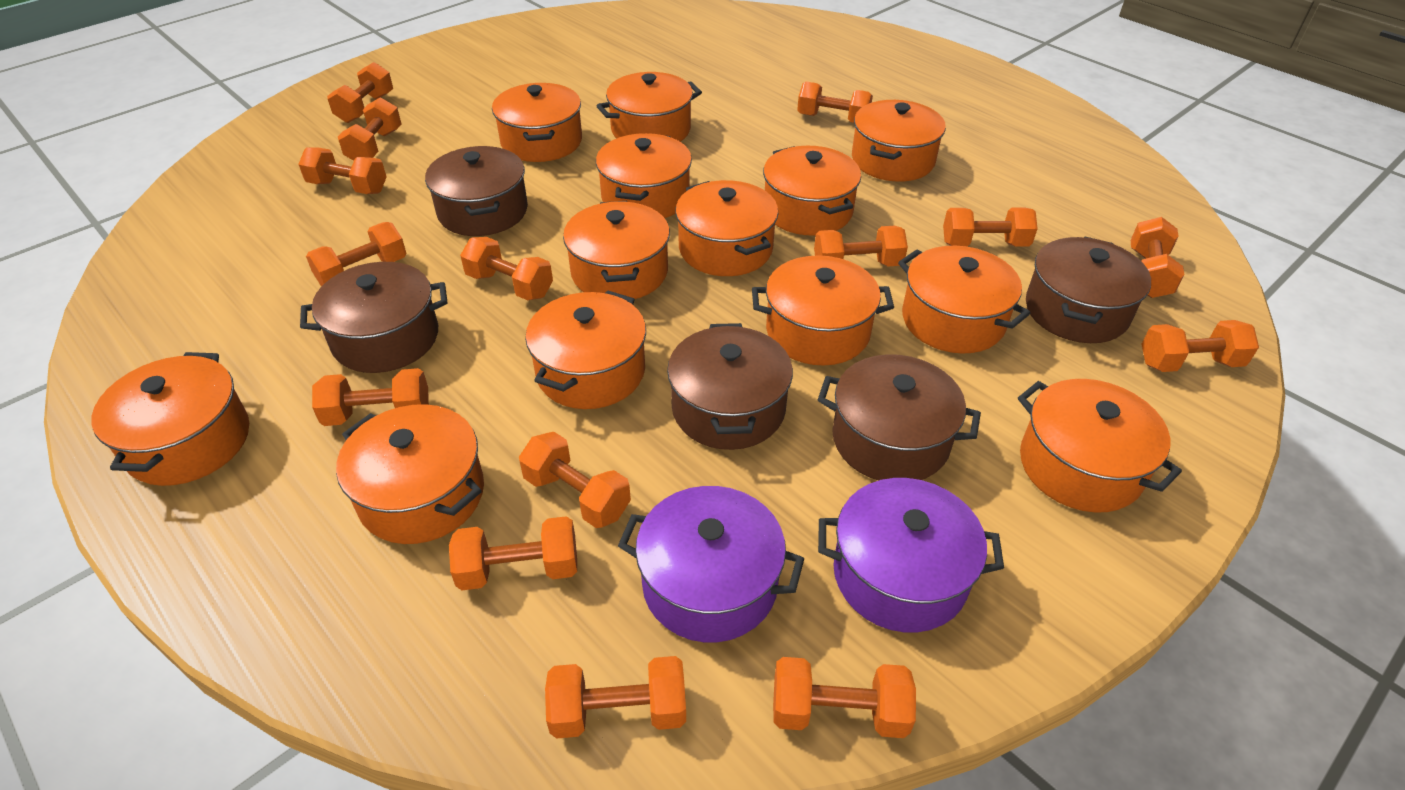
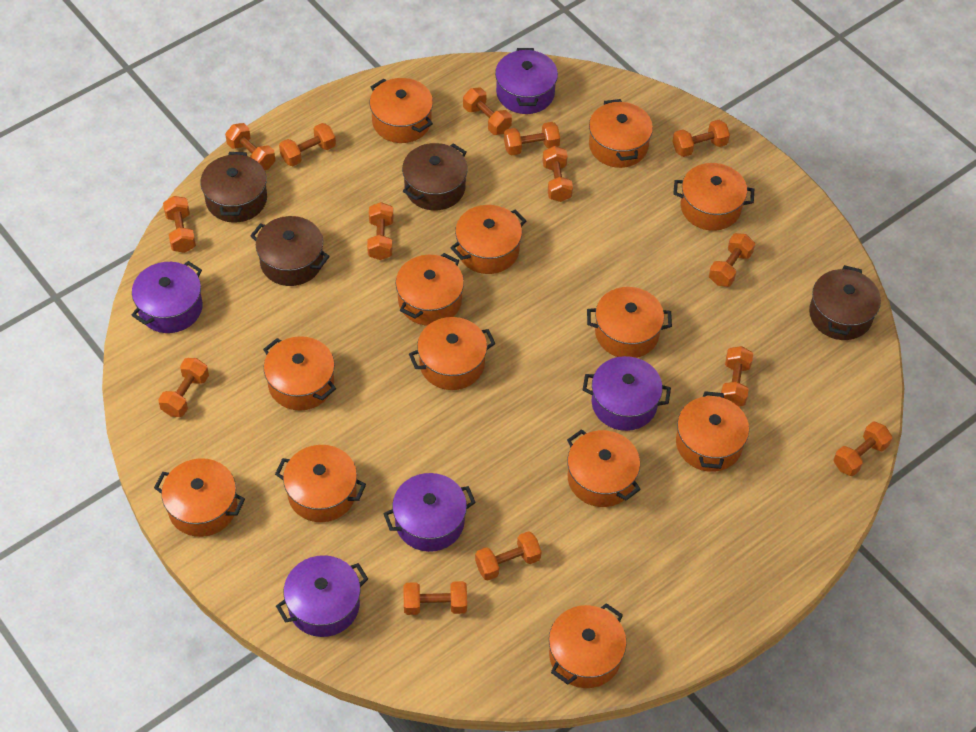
brown pot: 5 -> 4
orange dumbbell: 15 -> 14
purple pot: 2 -> 5

